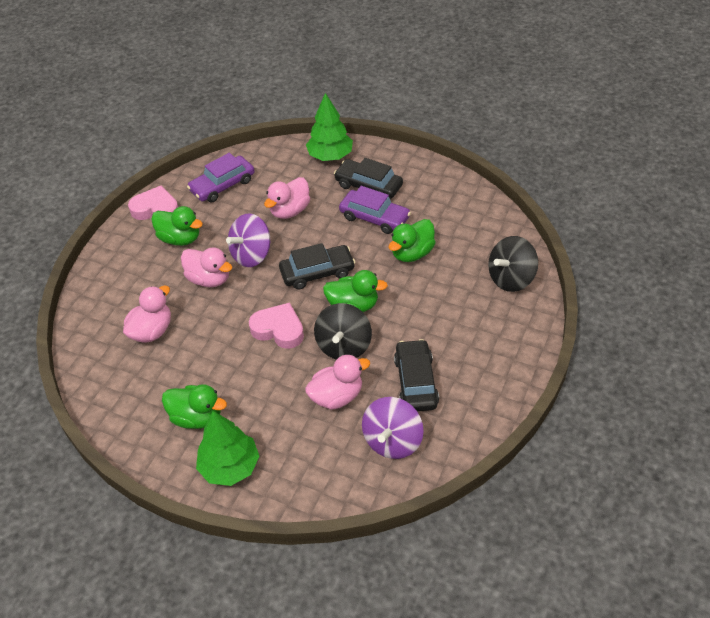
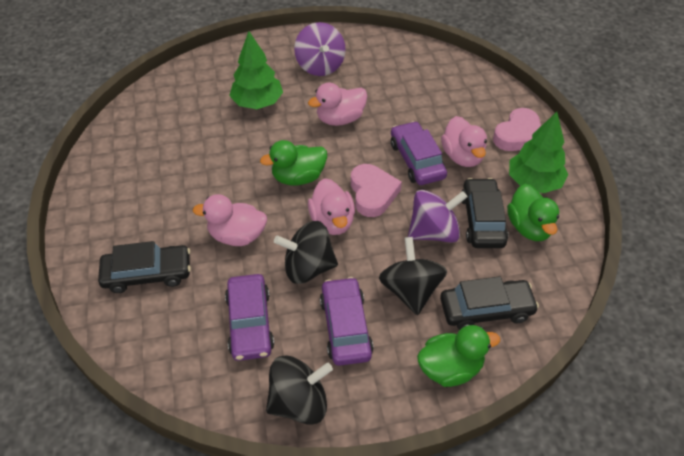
black spinning top: 2 -> 3
green duck: 4 -> 3
purple car: 2 -> 3

